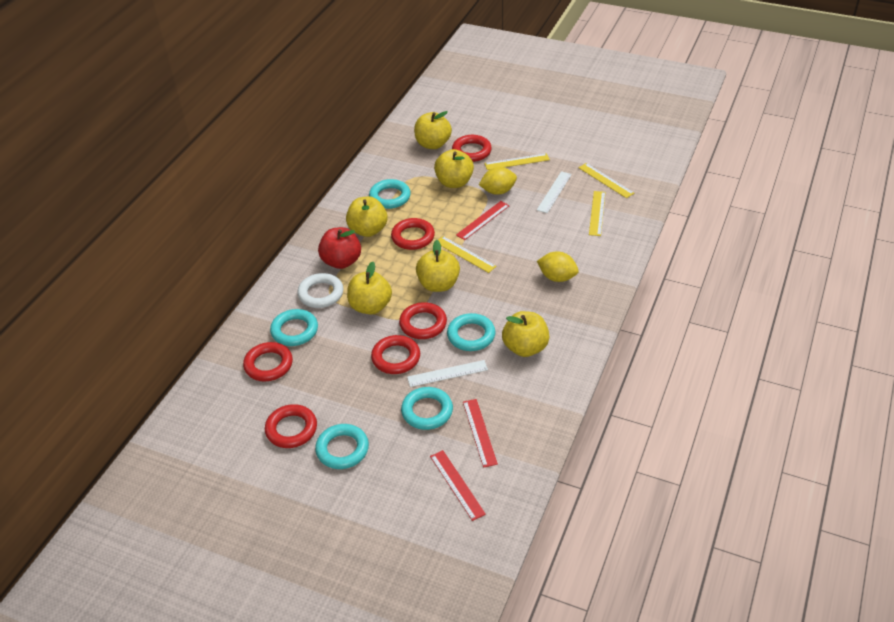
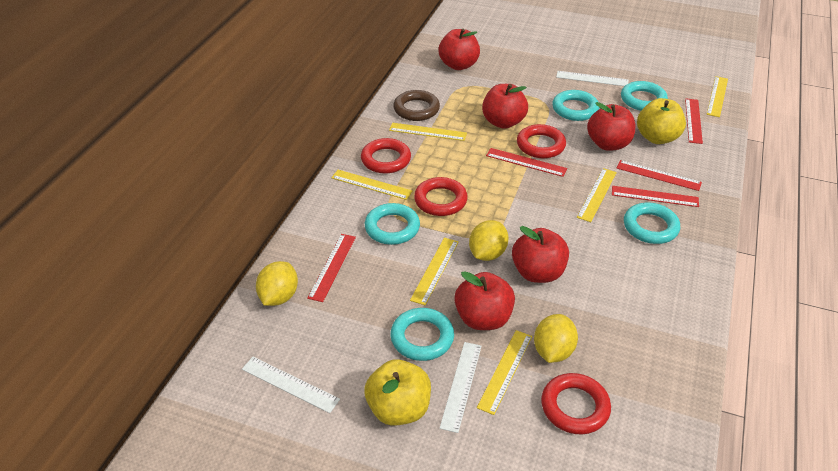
brown ring: 0 -> 1
red apple: 1 -> 5
red ring: 6 -> 4
red ruler: 3 -> 5
white ring: 1 -> 0
white ruler: 2 -> 3
yellow apple: 6 -> 2
yellow lemon: 2 -> 3
yellow ruler: 4 -> 6

